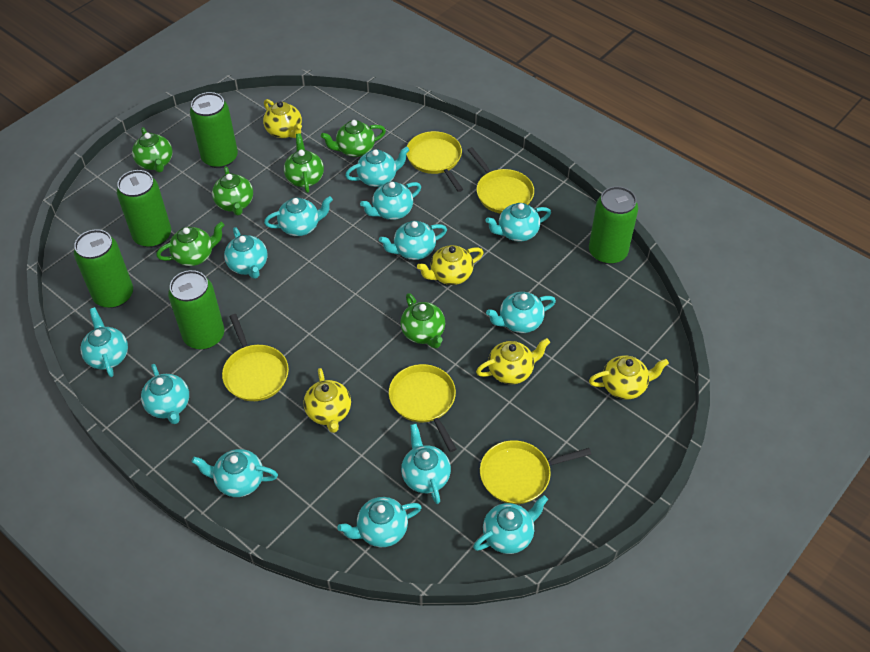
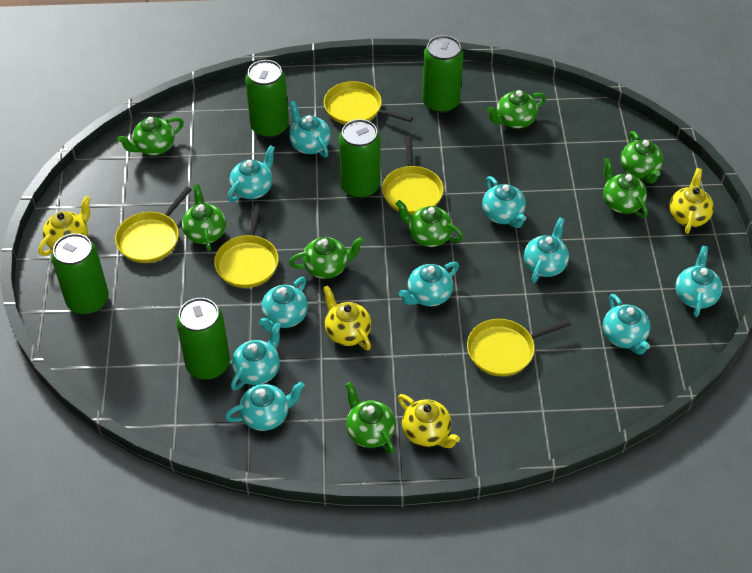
green teapot: 6 -> 8
turquoise teapot: 13 -> 10
yellow teapot: 5 -> 4

